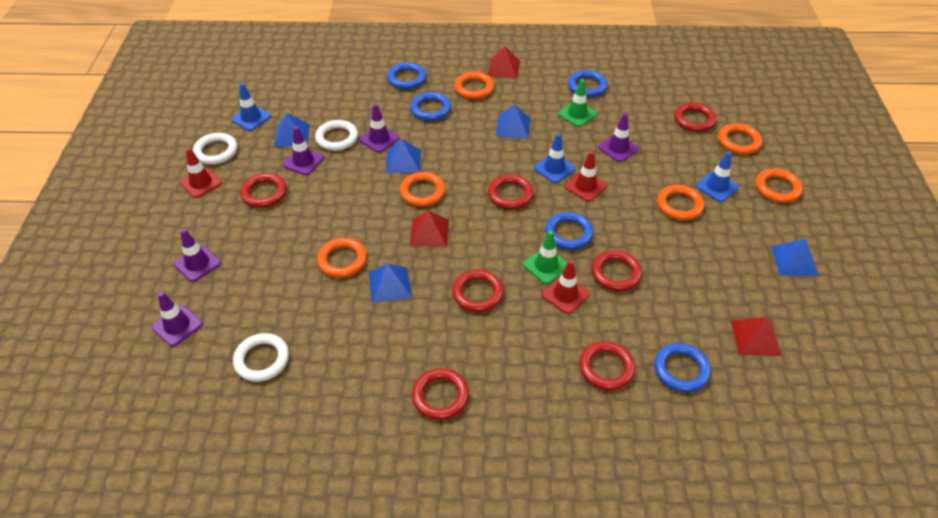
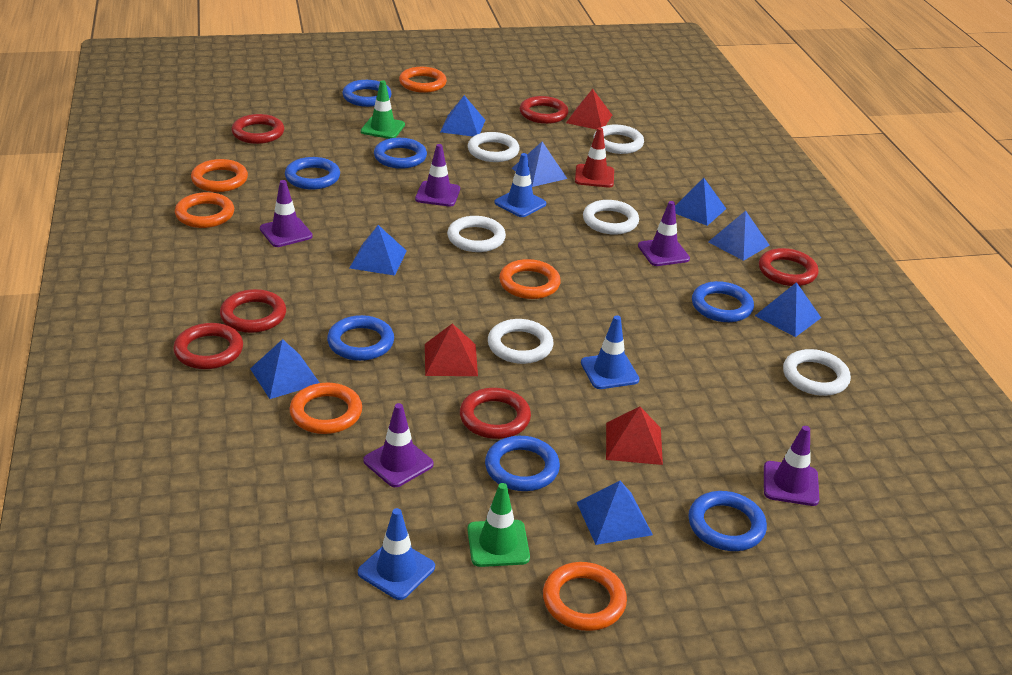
blue pyramid: 5 -> 8
blue ring: 5 -> 7
red ring: 7 -> 6
red traffic cone: 3 -> 1
white ring: 3 -> 6

